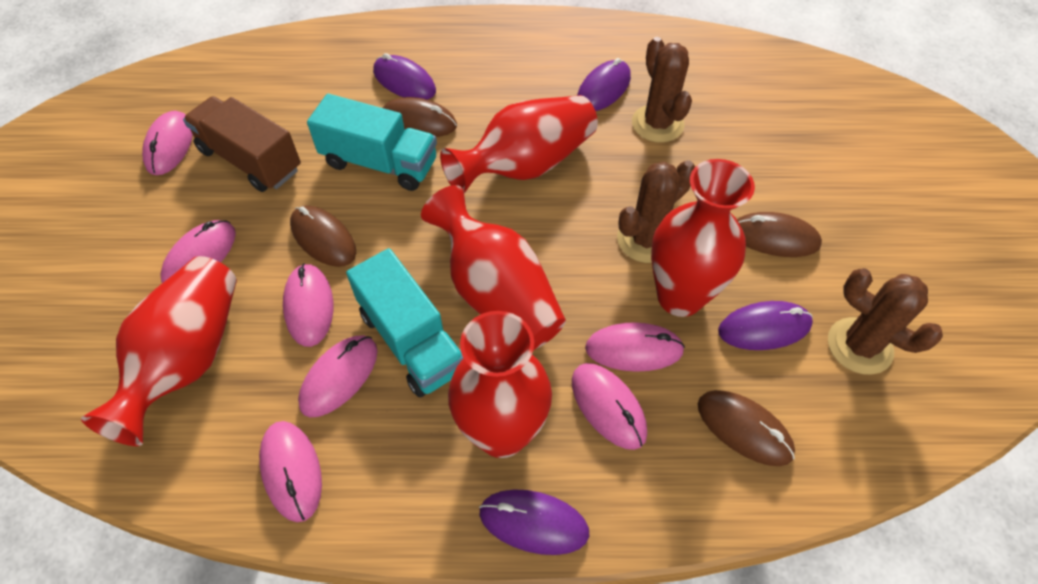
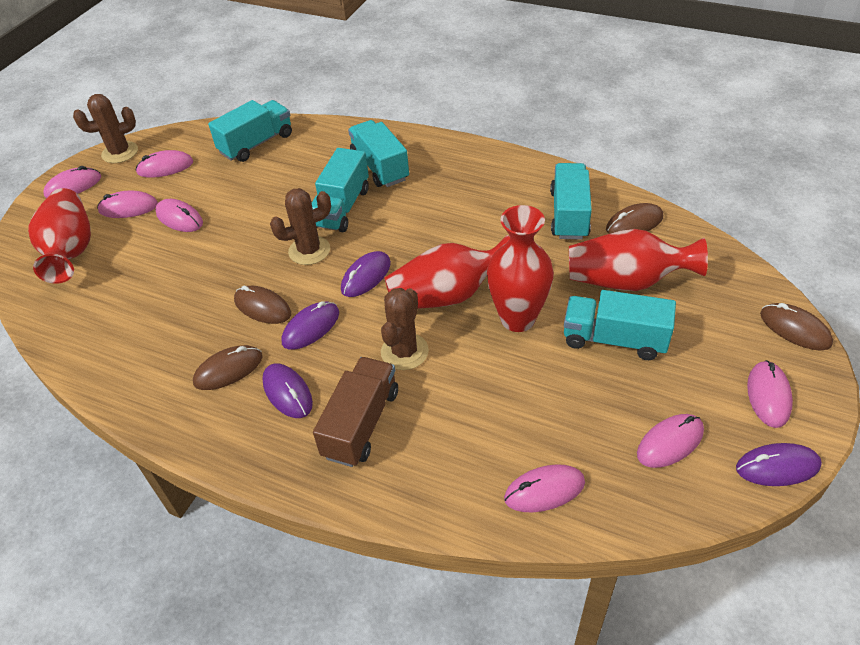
red vase: 5 -> 4
turquoise truck: 2 -> 5

